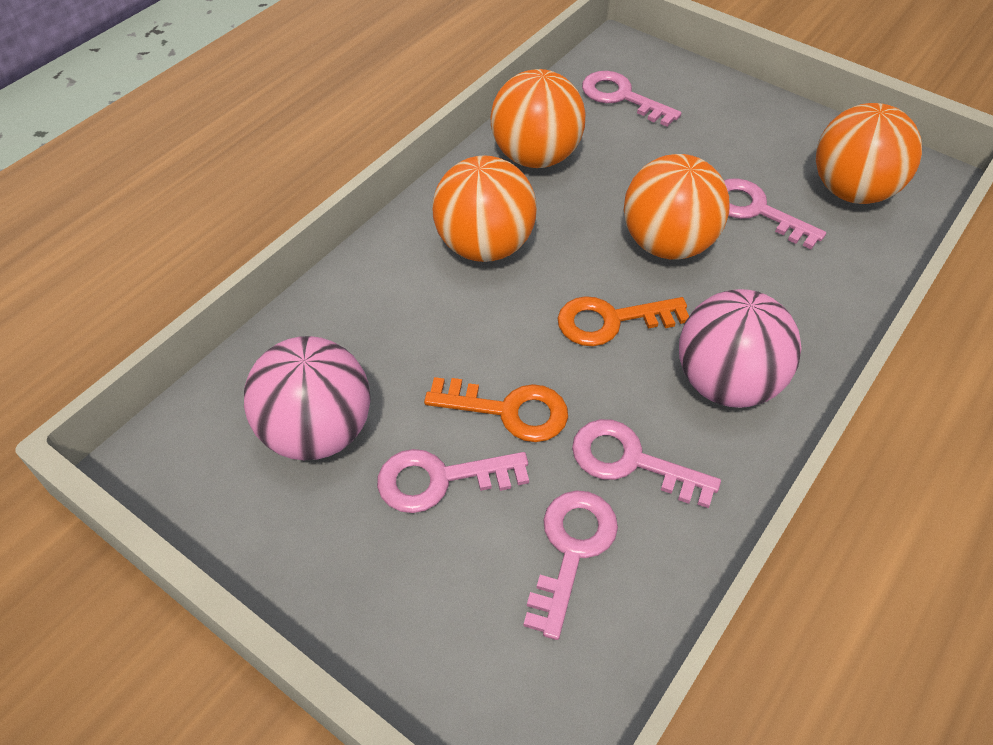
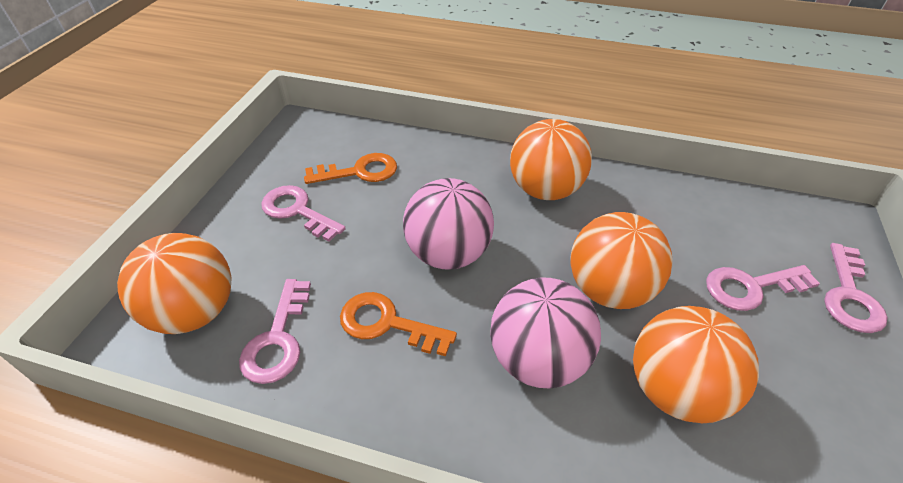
pink key: 5 -> 4

